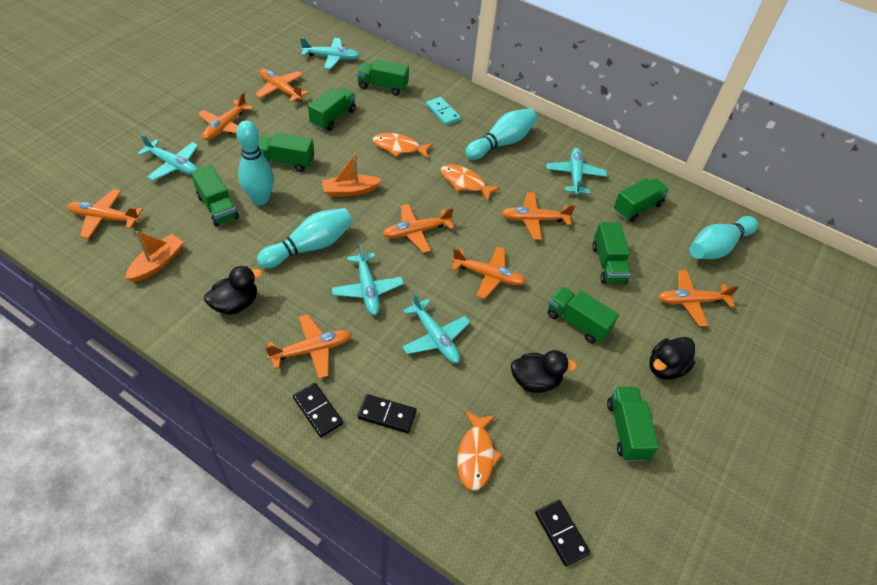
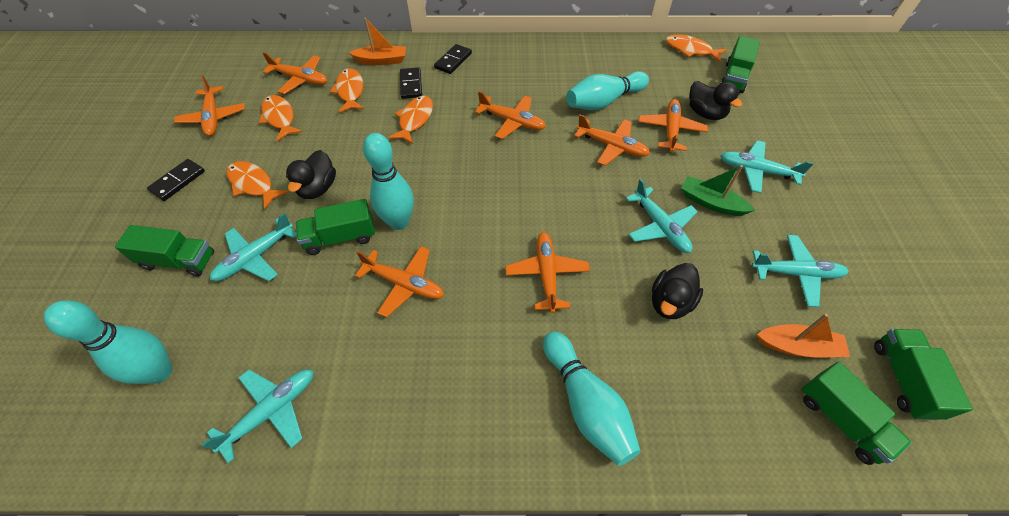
green boat: 0 -> 1
green truck: 8 -> 5
orange fish: 3 -> 5
orange plane: 8 -> 7
turquoise domino: 1 -> 0

